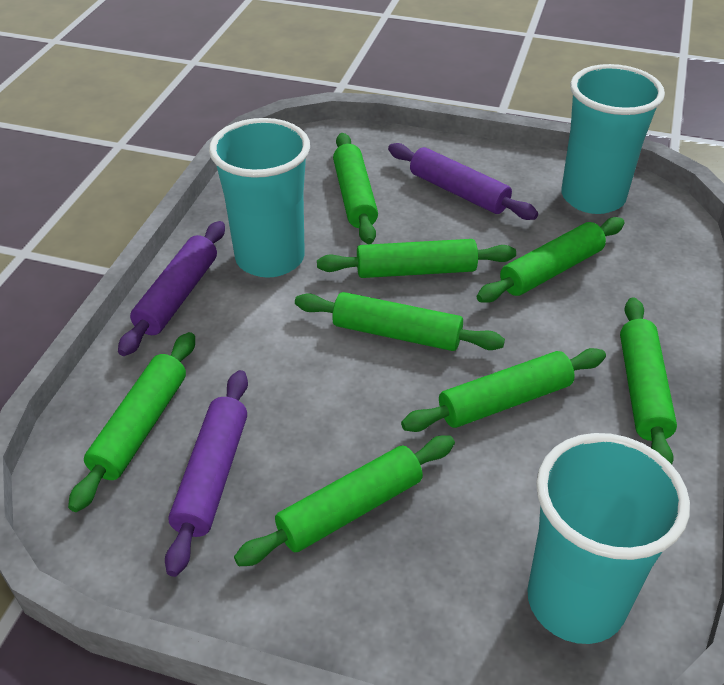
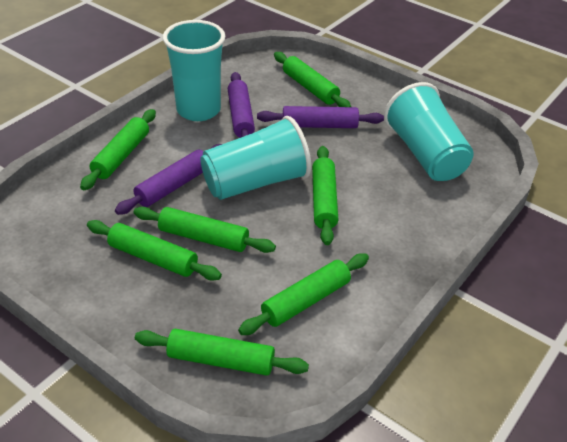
green rolling pin: 8 -> 7

